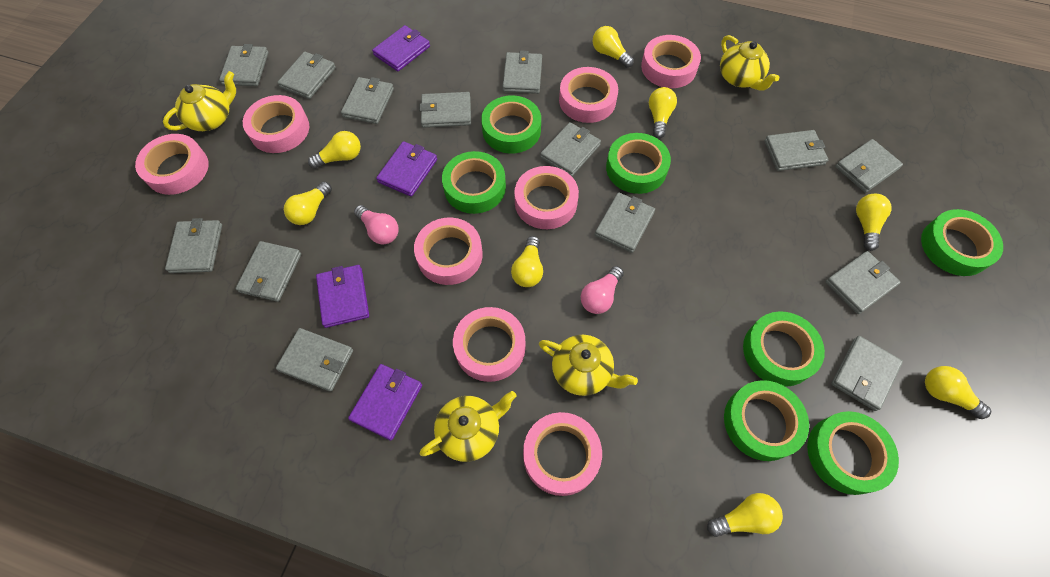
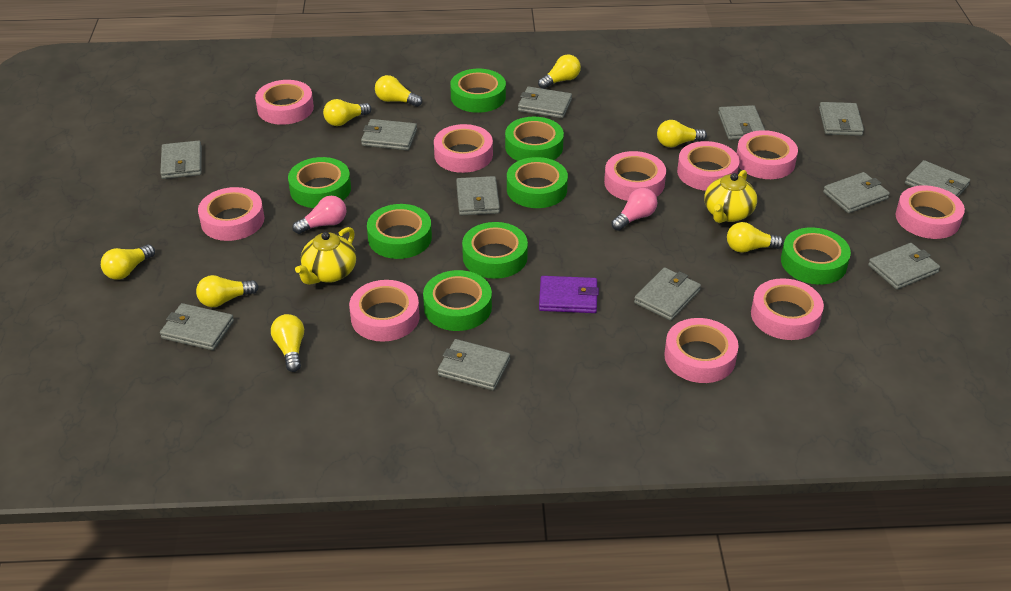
green tape: 7 -> 8
grey wallet: 14 -> 12
pink tape: 8 -> 10
purple wallet: 4 -> 1
yellow teapot: 4 -> 2

